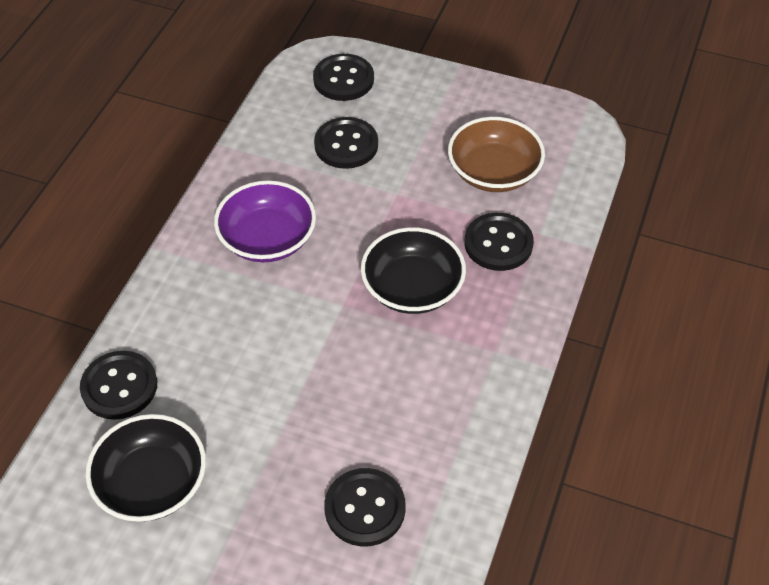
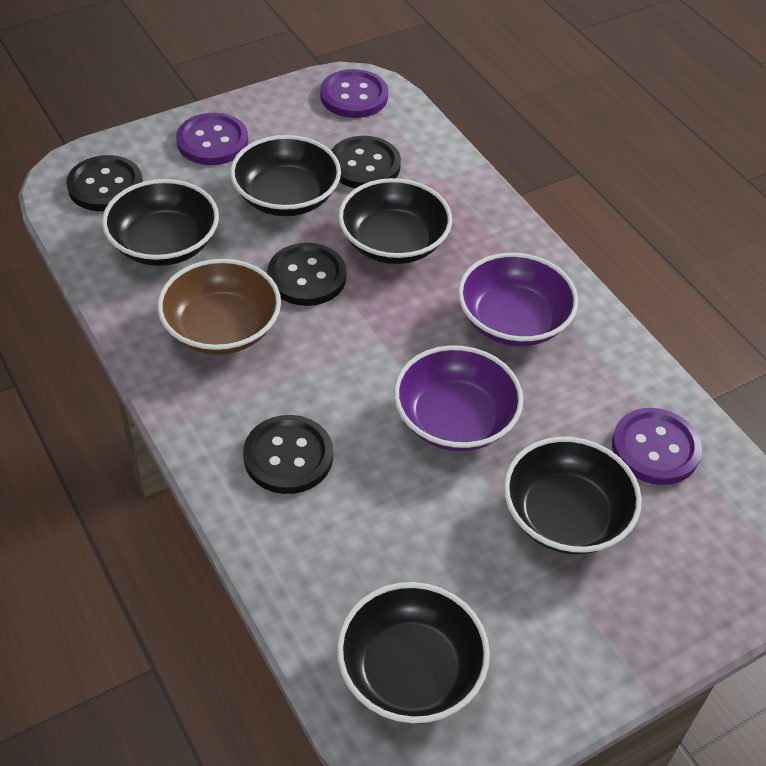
black bowl: 2 -> 5
black button: 5 -> 4
purple bowl: 1 -> 2
purple button: 0 -> 3

